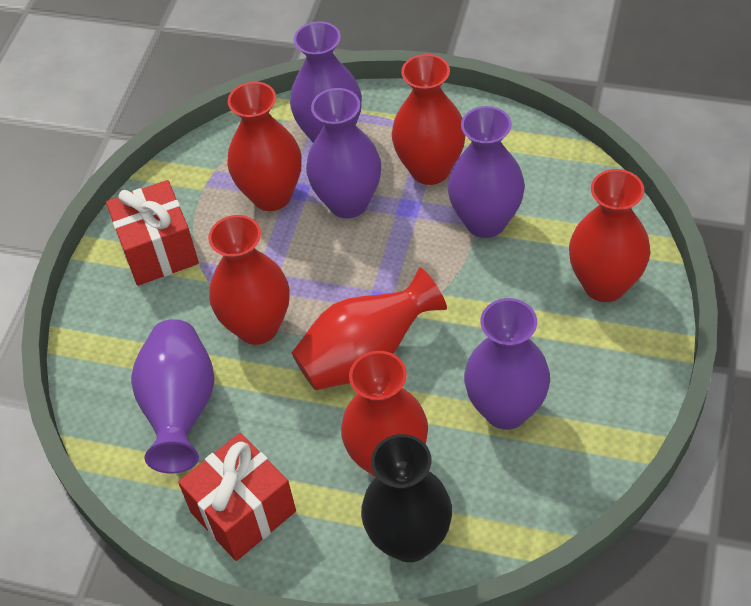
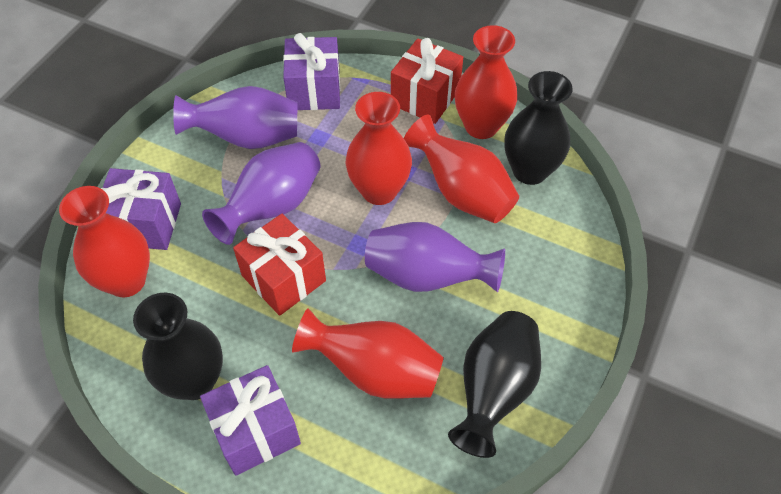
black vase: 1 -> 3
purple gift: 0 -> 3
purple vase: 5 -> 3
red vase: 6 -> 5

